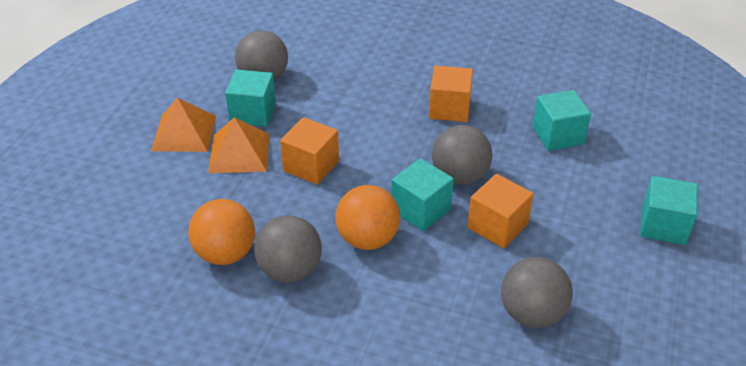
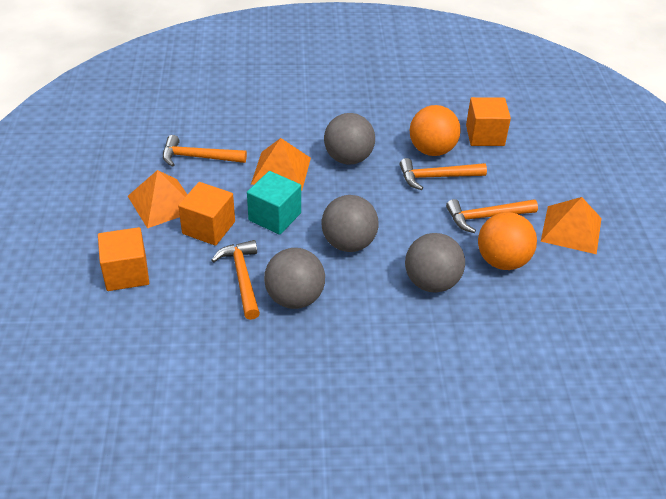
orange hammer: 0 -> 4
orange pyramid: 2 -> 3
turquoise cube: 4 -> 1

